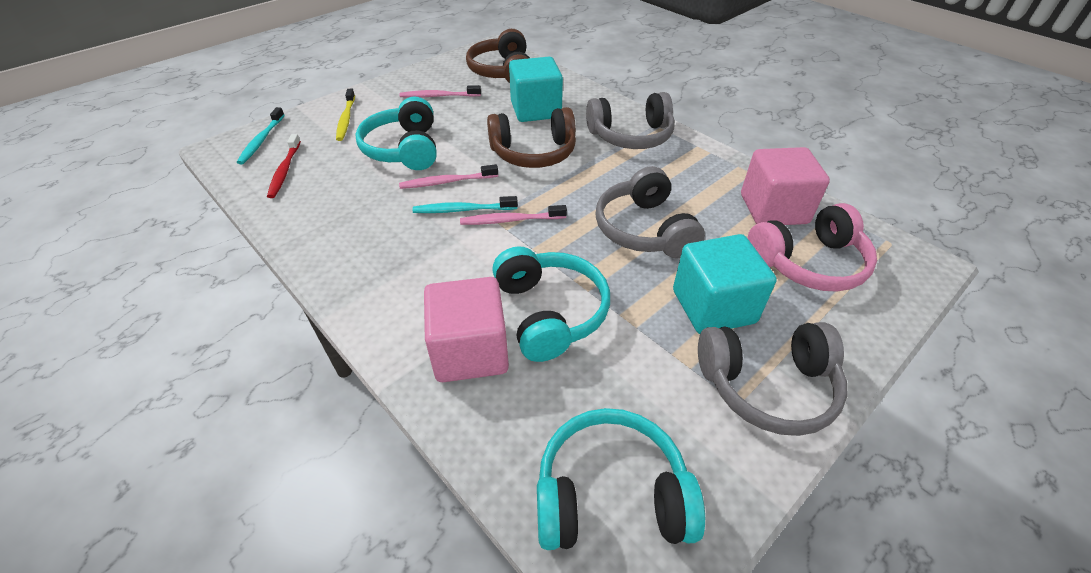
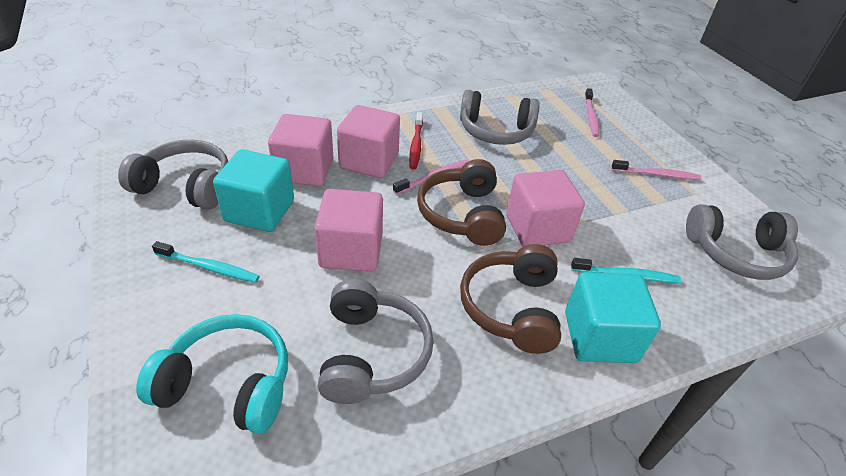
grey headphones: 3 -> 4
pink cube: 2 -> 4
pink headphones: 1 -> 0
turquoise headphones: 3 -> 1
yellow toothbrush: 1 -> 0

